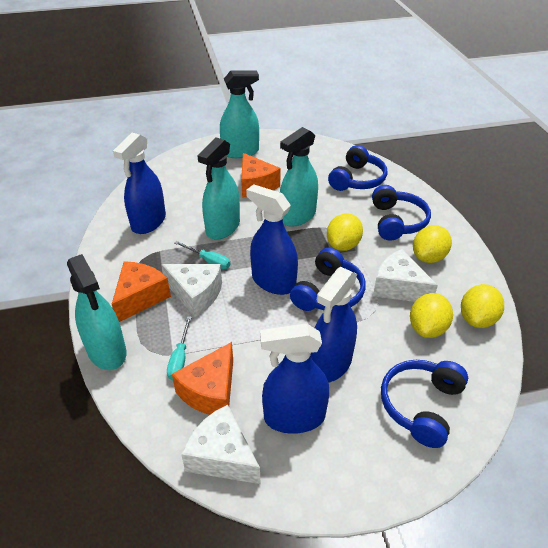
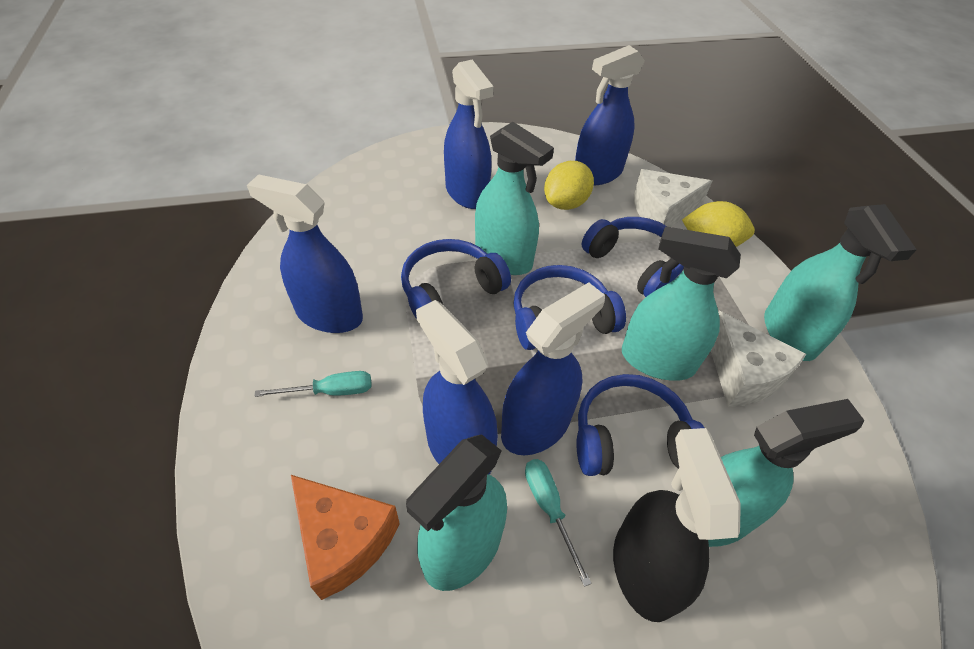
black spray bottle: 0 -> 1
blue spray bottle: 4 -> 5
orange cheese: 3 -> 1
turquoise spray bottle: 4 -> 5
white cheese: 3 -> 2
yellow lemon: 4 -> 2

